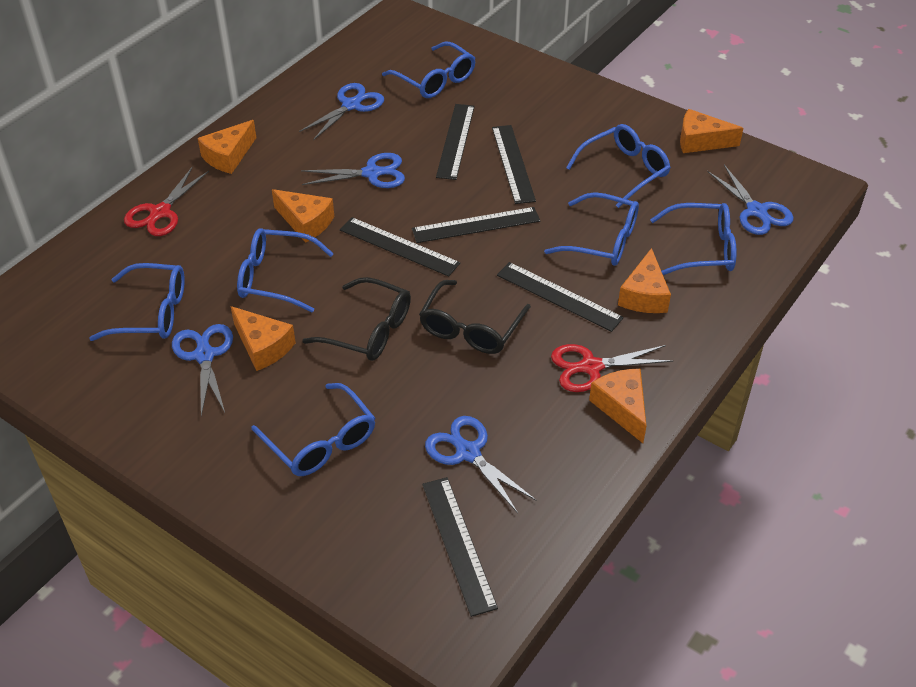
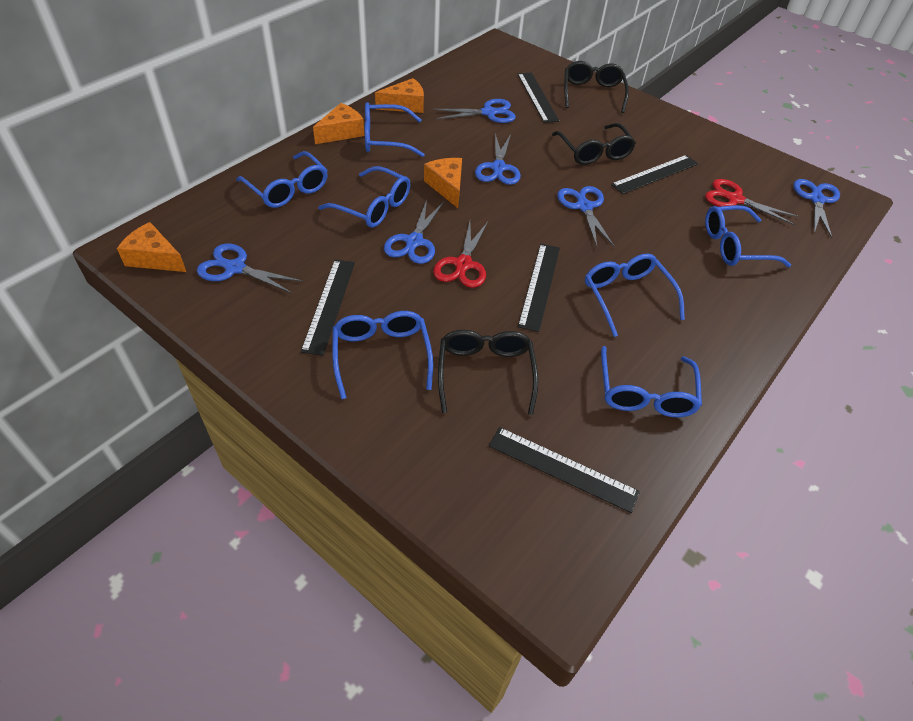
black glasses: 2 -> 3
black ruler: 6 -> 5
blue scissors: 5 -> 6
orange cheese: 6 -> 4

